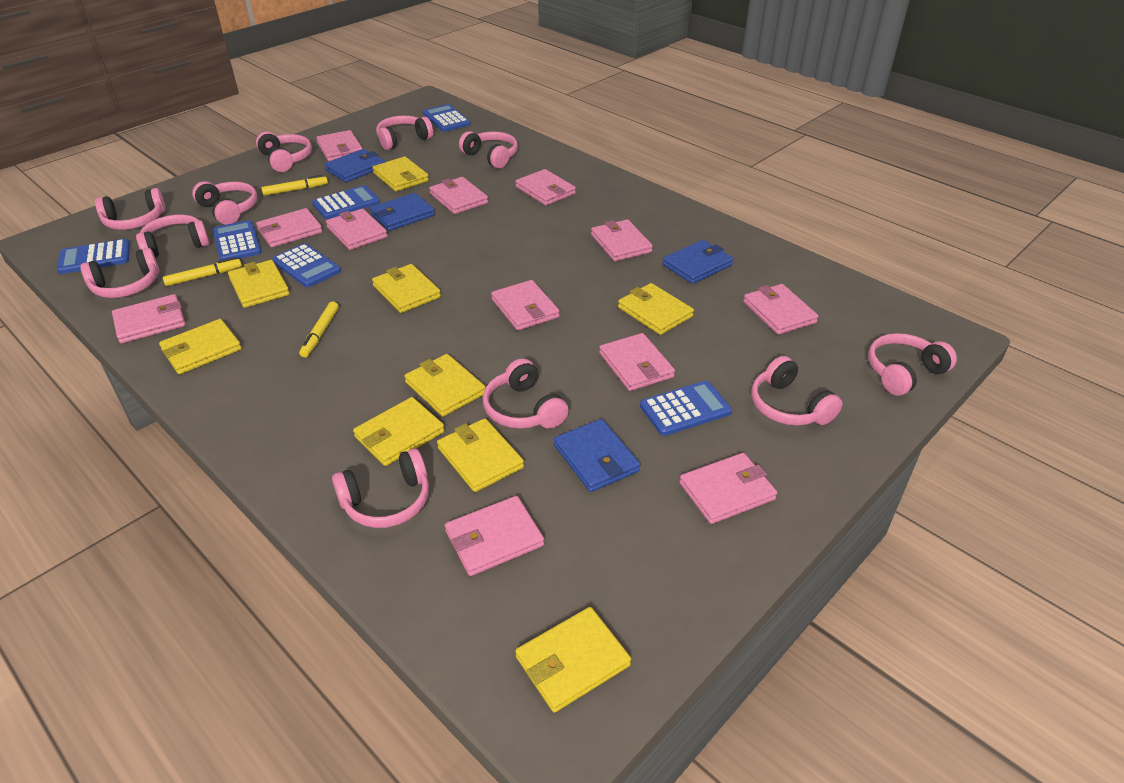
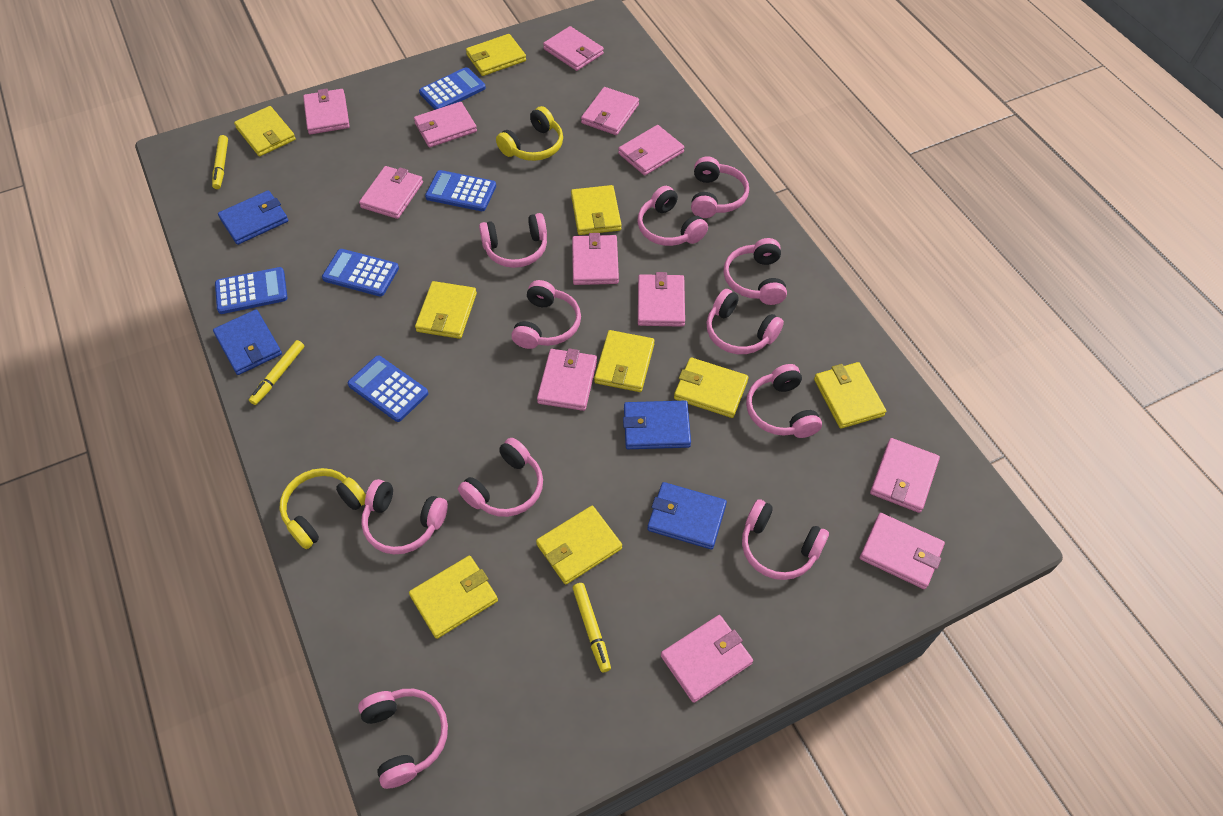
blue calculator: 6 -> 5
yellow headphones: 0 -> 2

